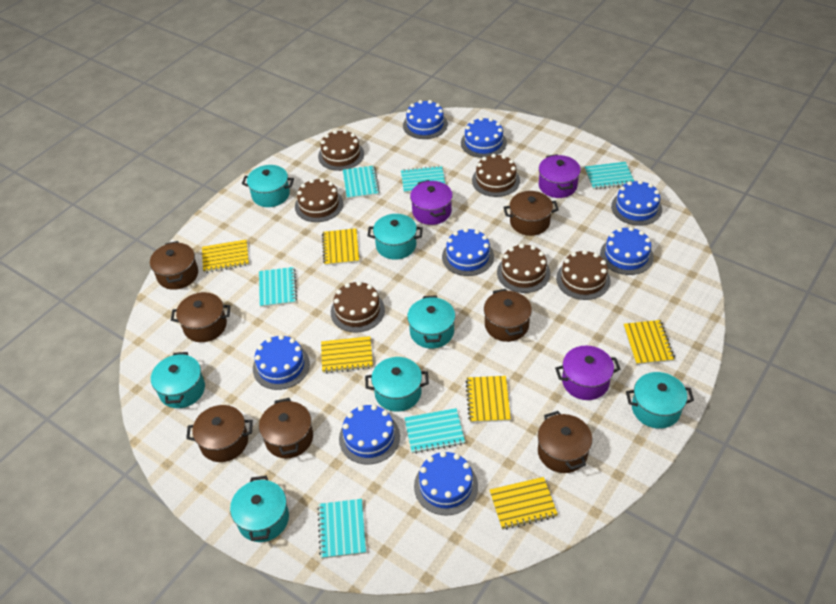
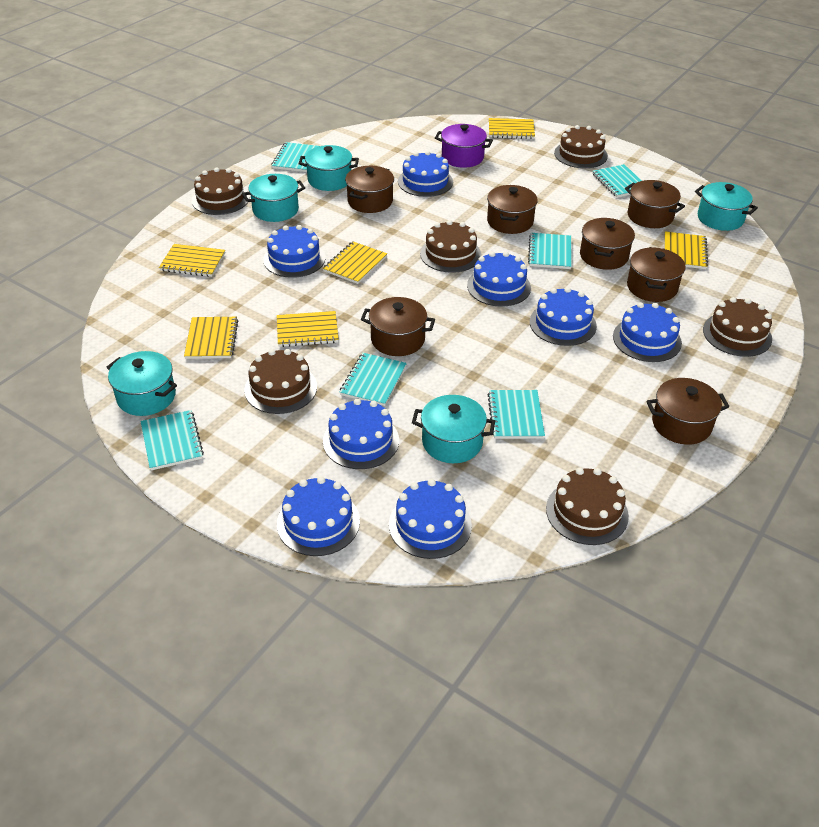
purple pot: 3 -> 1
turquoise pot: 7 -> 5

